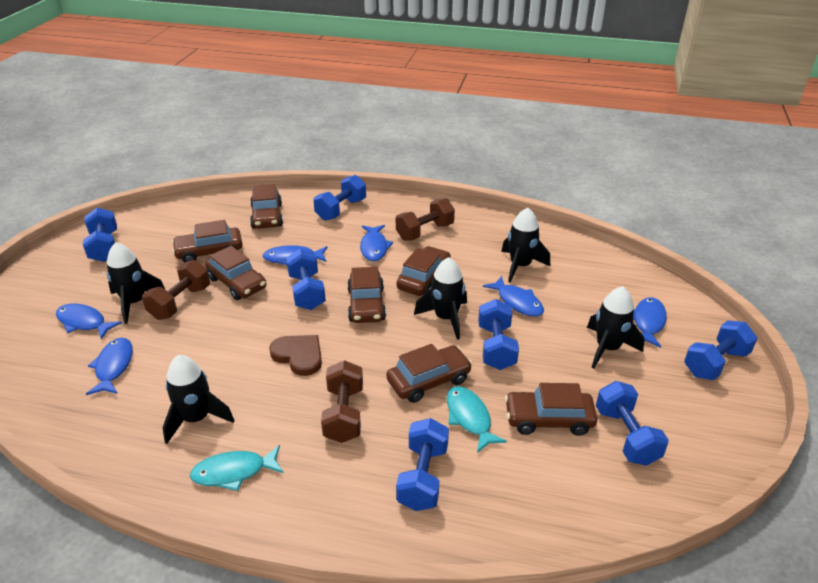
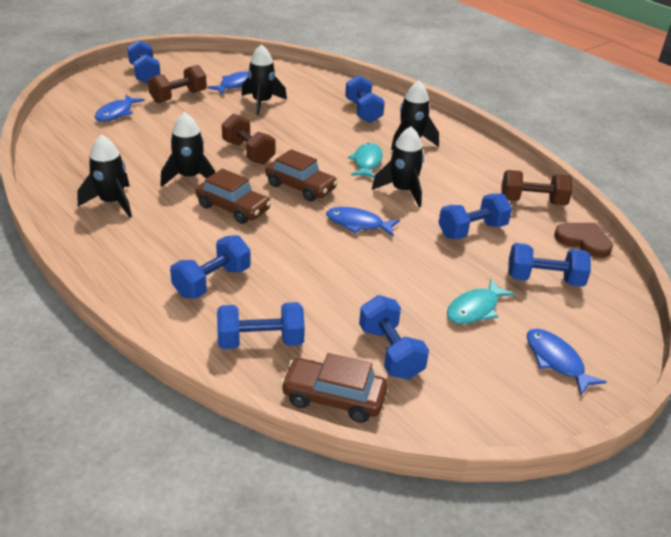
blue fish: 6 -> 4
brown car: 7 -> 3

